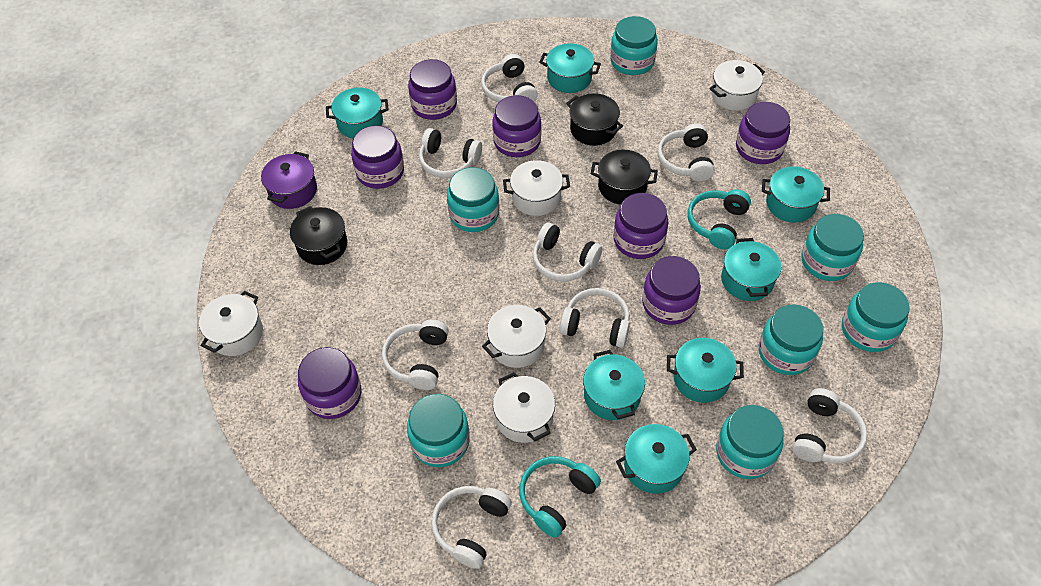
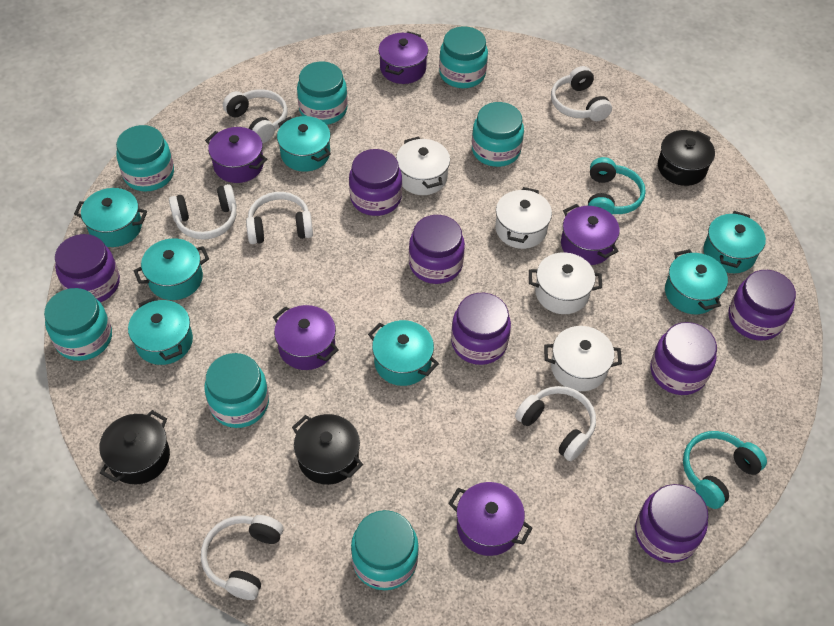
purple pot: 1 -> 5
white headphones: 8 -> 6
white pot: 5 -> 4

